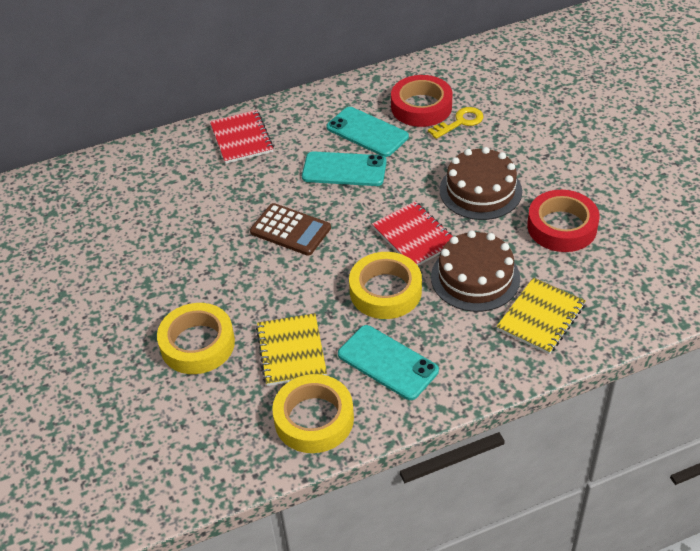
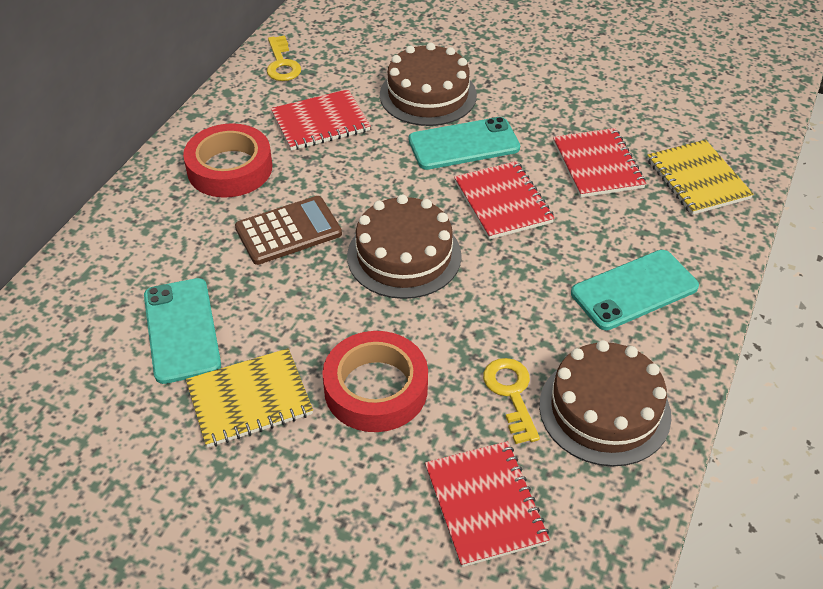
brown cake: 2 -> 3
red notebook: 2 -> 4
yellow key: 1 -> 2
yellow tape: 3 -> 0

